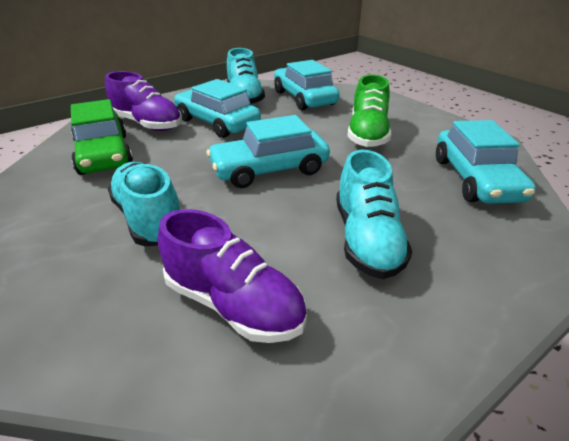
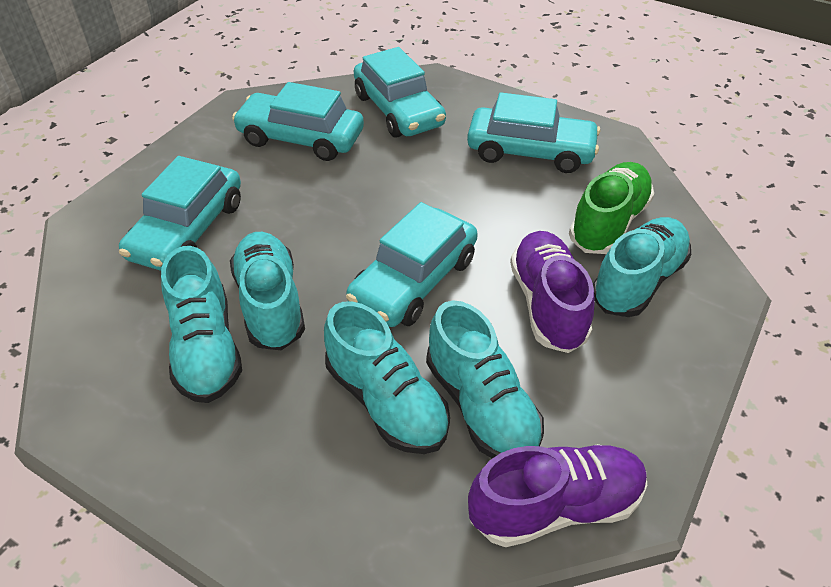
green car: 1 -> 0
turquoise car: 4 -> 5
turquoise shoe: 3 -> 5

